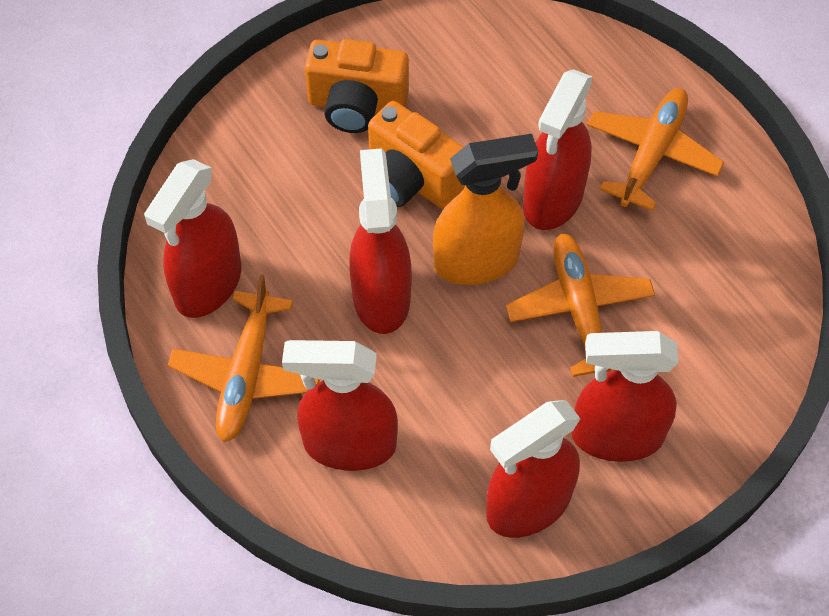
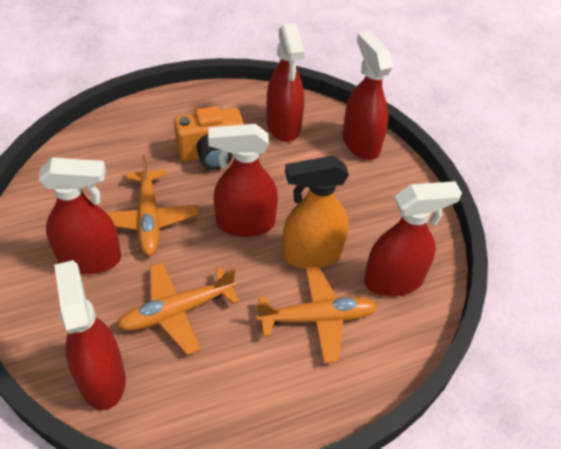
orange camera: 2 -> 1

